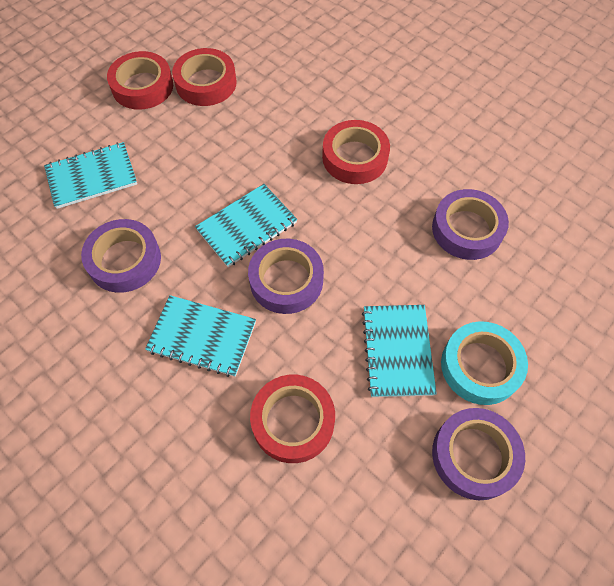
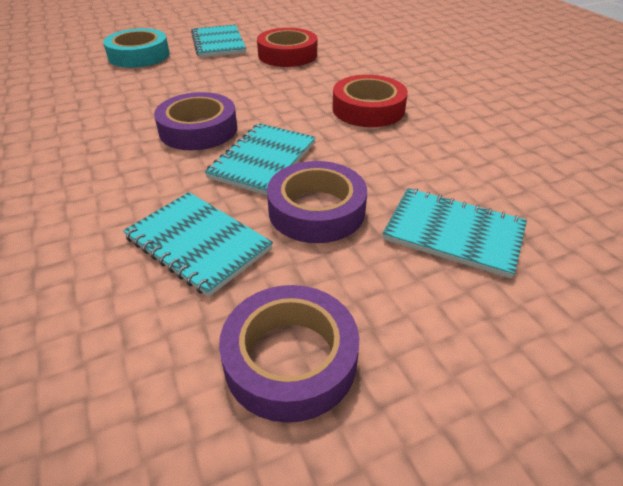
purple tape: 4 -> 3
red tape: 4 -> 2

